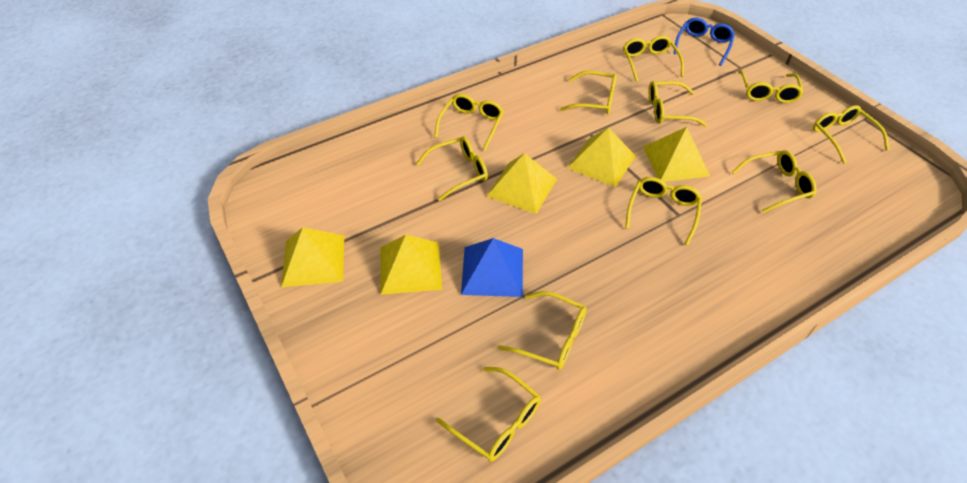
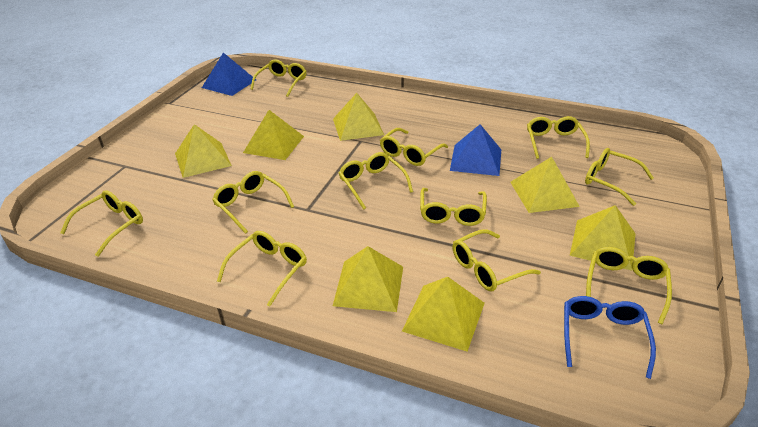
blue pyramid: 1 -> 2
yellow pyramid: 5 -> 7

